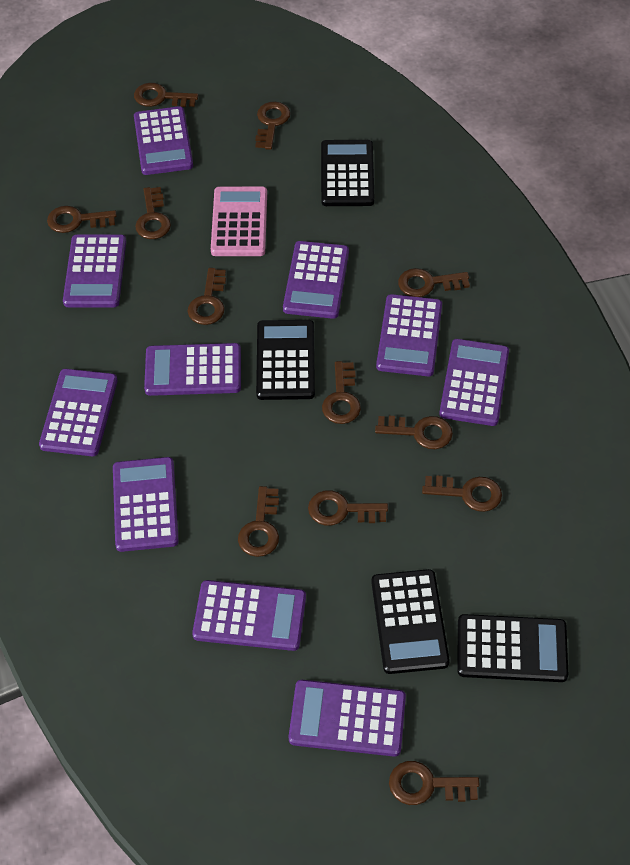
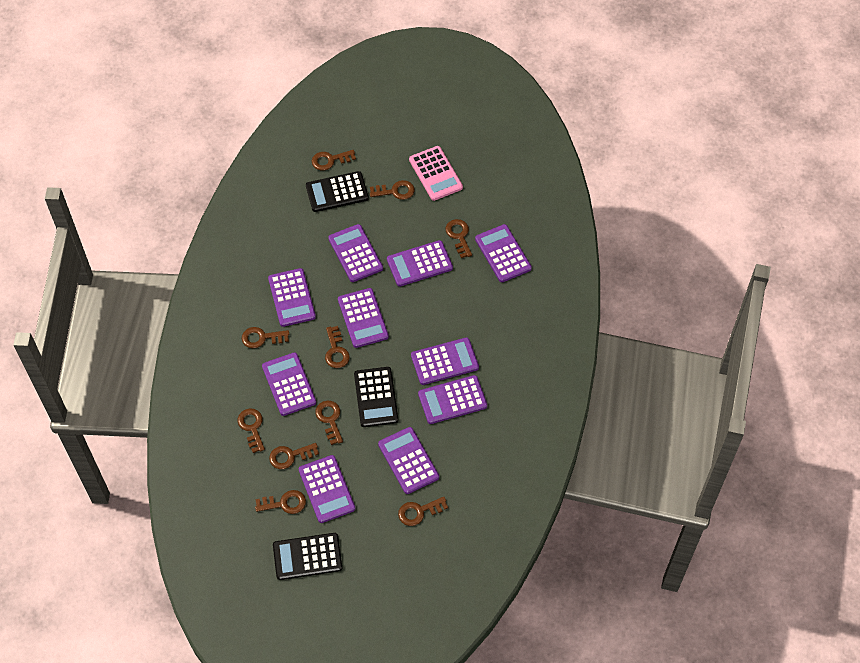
black calculator: 4 -> 3
brown key: 12 -> 10

